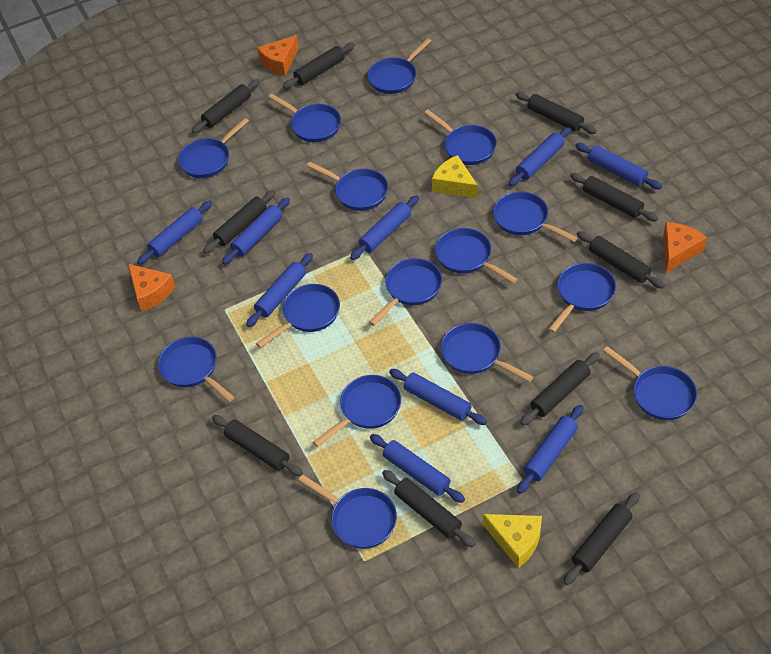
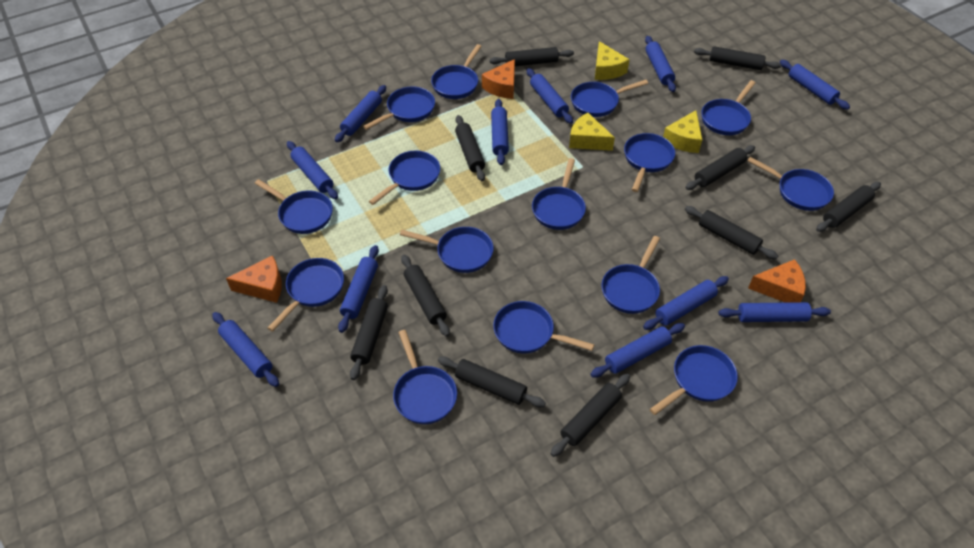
blue rolling pin: 9 -> 11
yellow cheese: 2 -> 3

